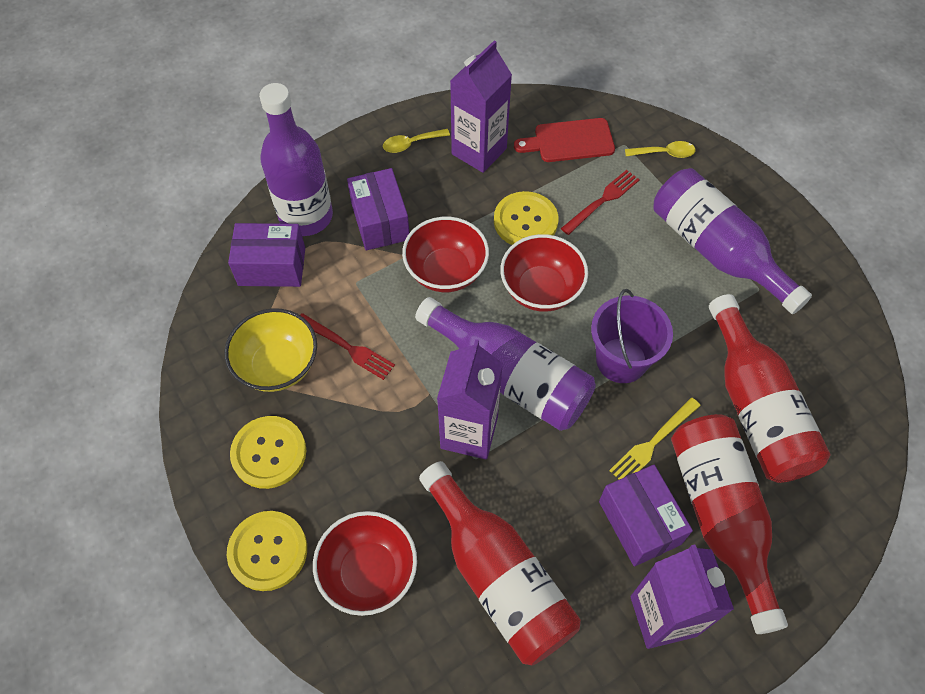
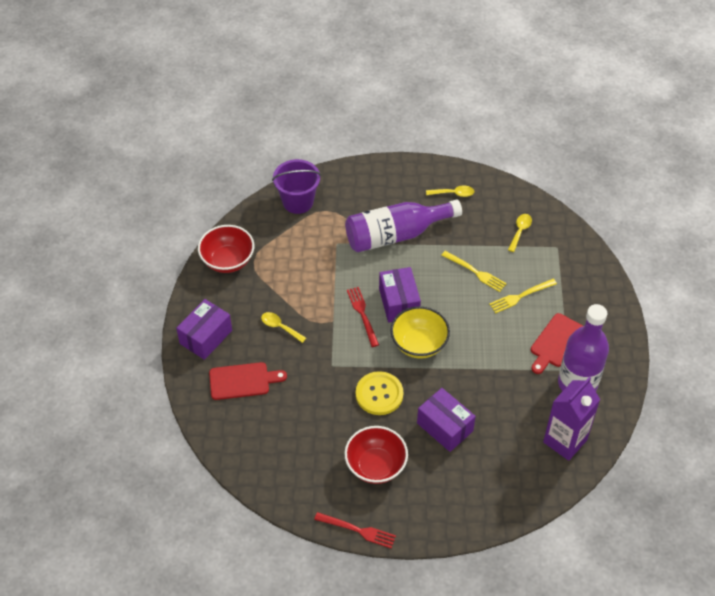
purple bottle: 3 -> 2
purple carton: 3 -> 1
red bottle: 3 -> 0
red bowl: 3 -> 2
red cutting board: 1 -> 2
yellow button: 3 -> 1
yellow fork: 1 -> 2
yellow spoon: 2 -> 3

